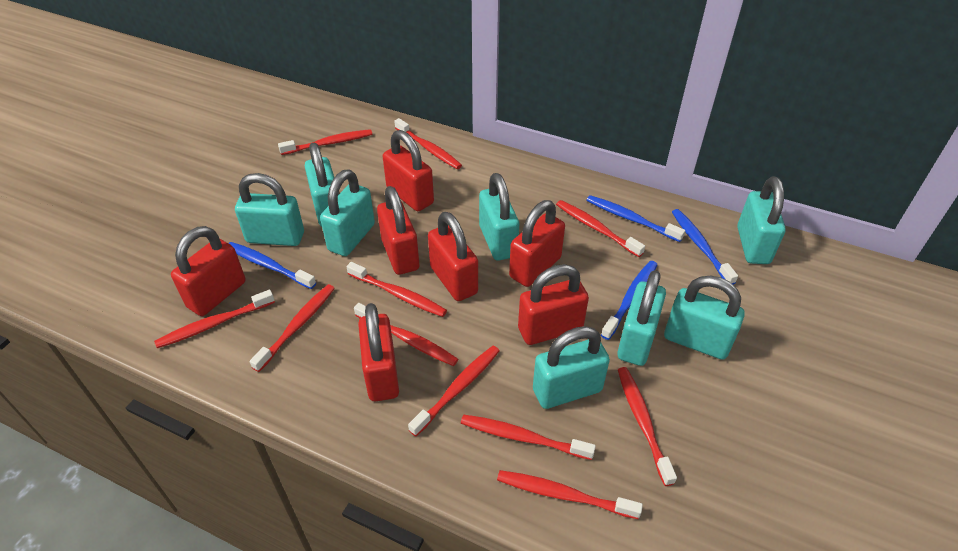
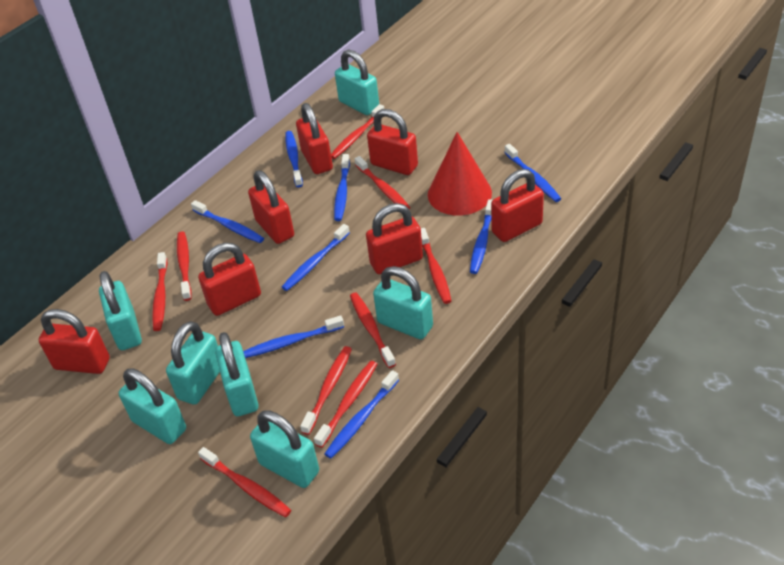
blue toothbrush: 4 -> 8
red cone: 0 -> 1
red toothbrush: 11 -> 9
turquoise padlock: 8 -> 7

